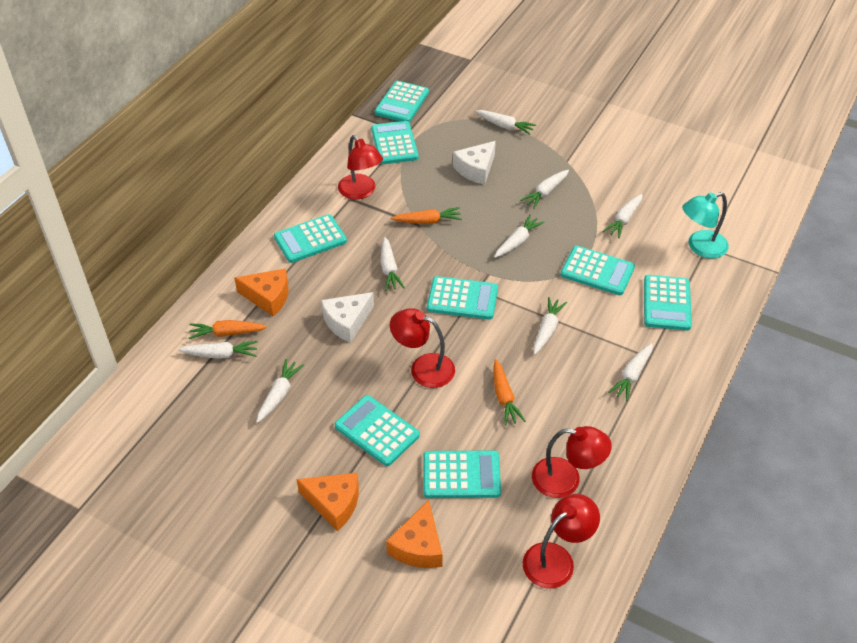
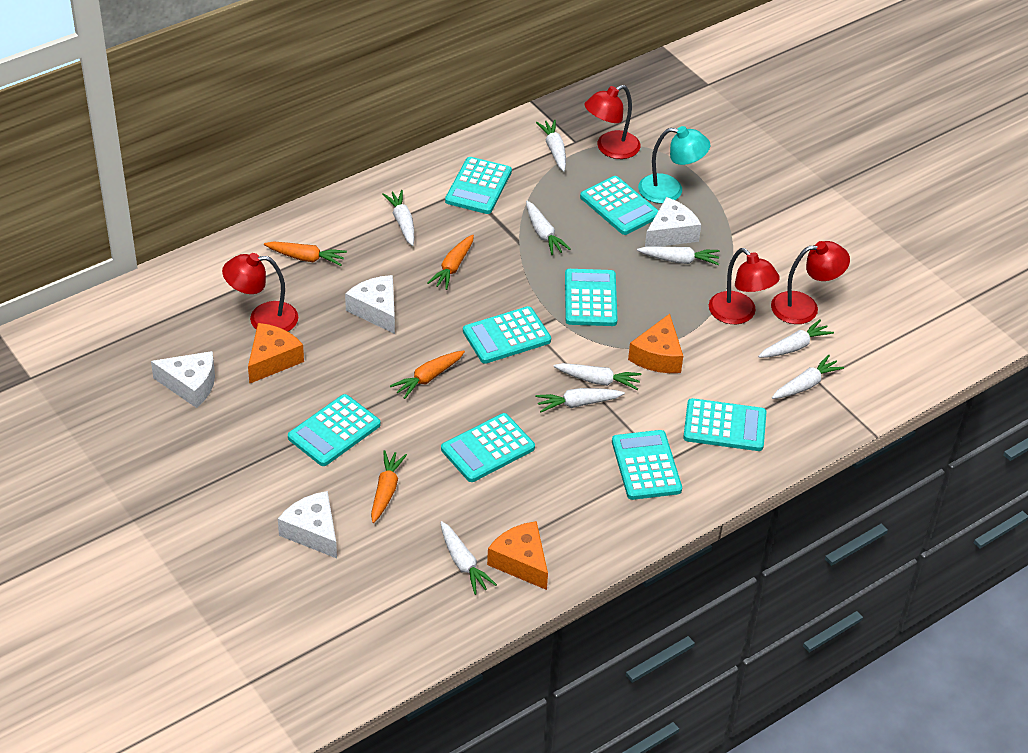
orange carrot: 3 -> 4
white cheese: 2 -> 4

